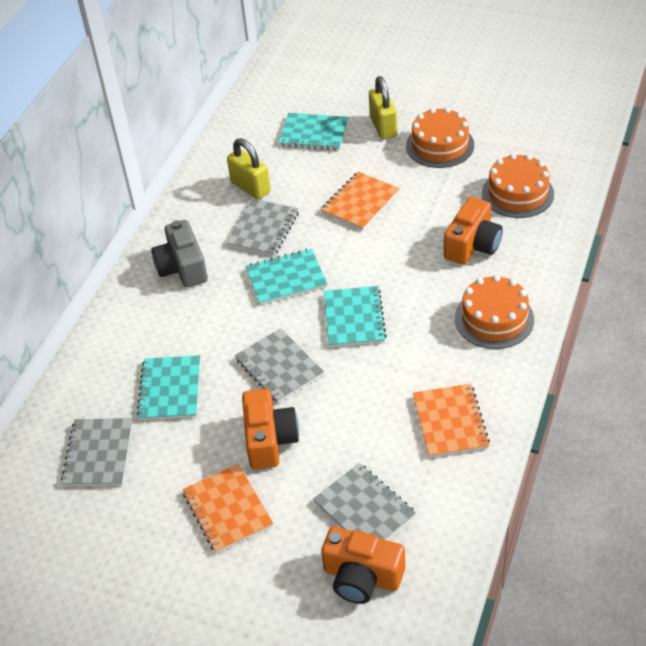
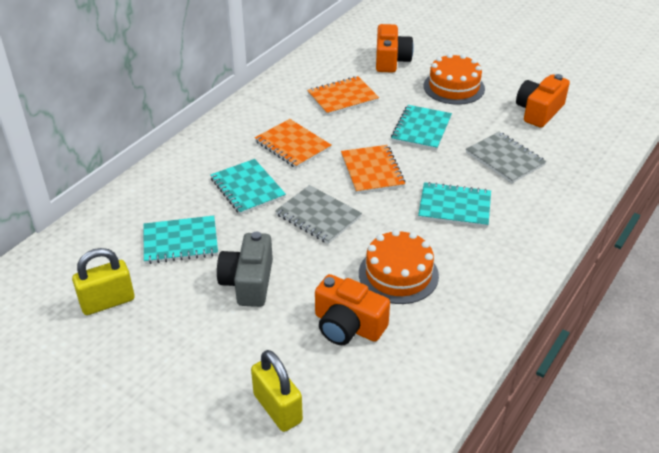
grey notebook: 4 -> 2
orange cake: 3 -> 2

